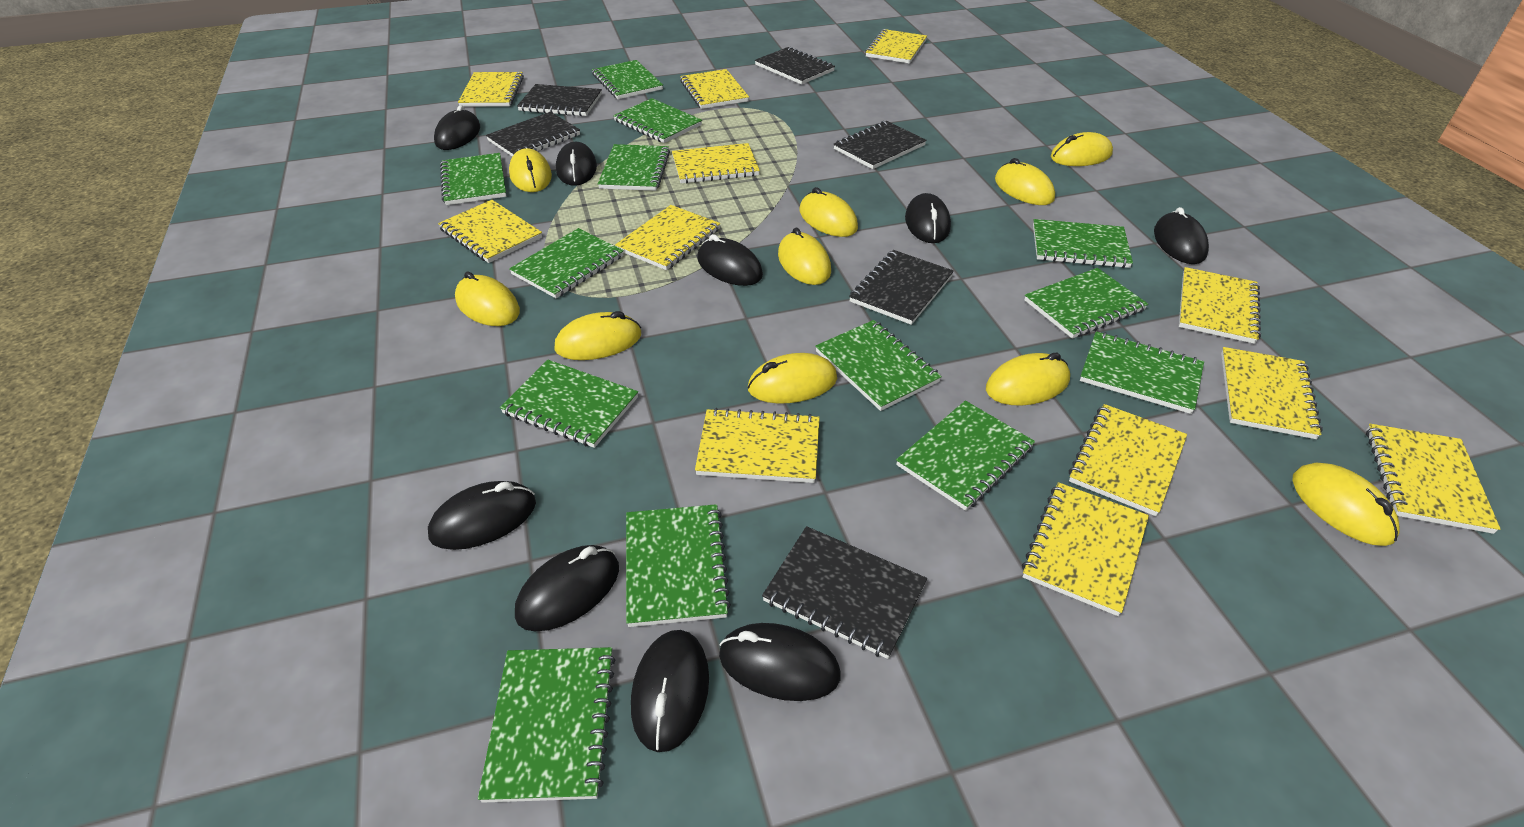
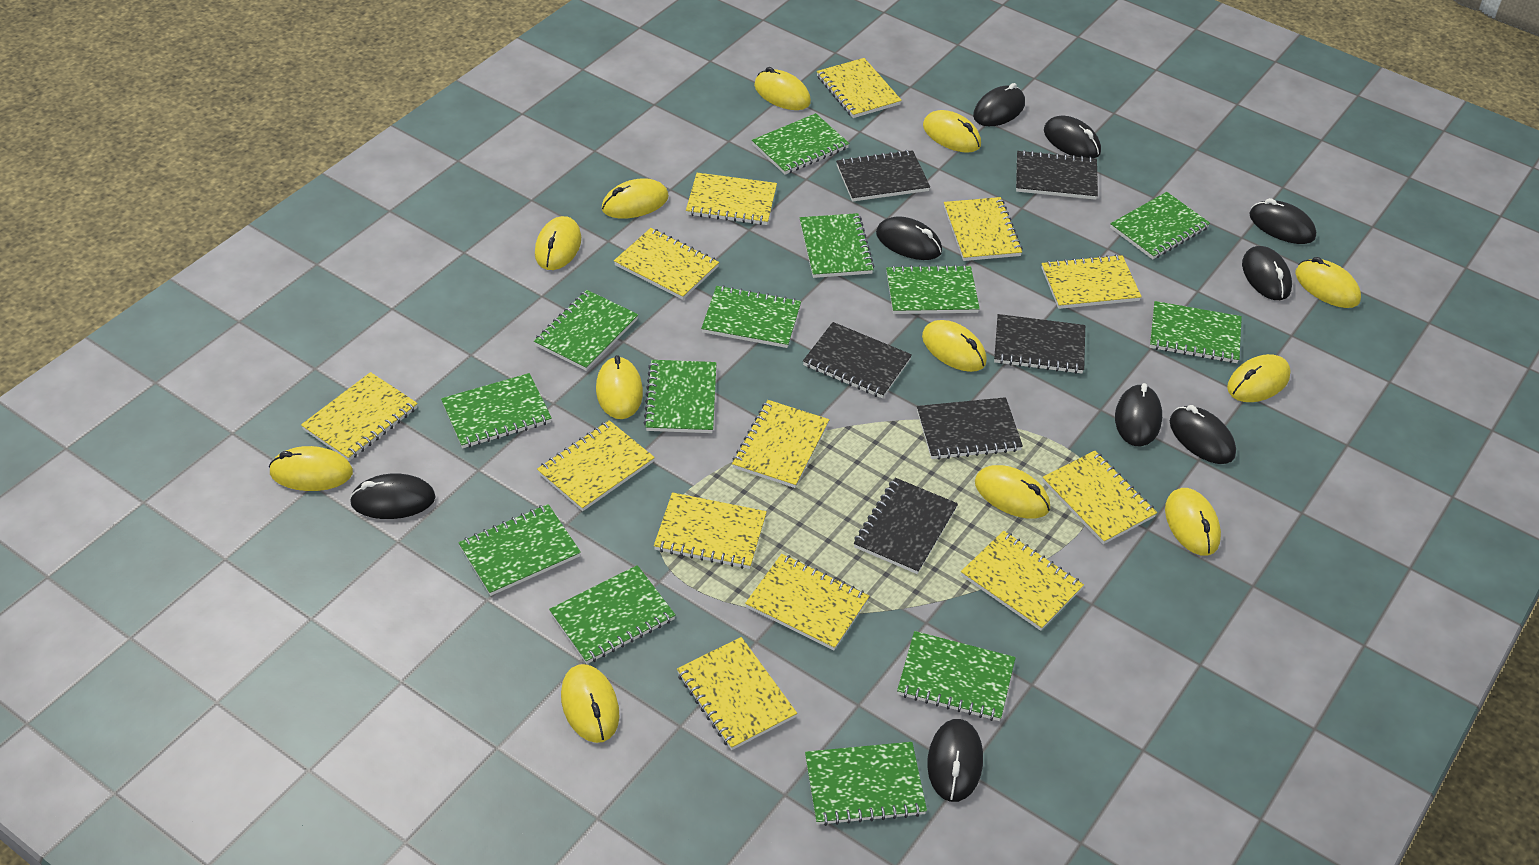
yellow mouse: 10 -> 12
yellow notebook: 12 -> 13

